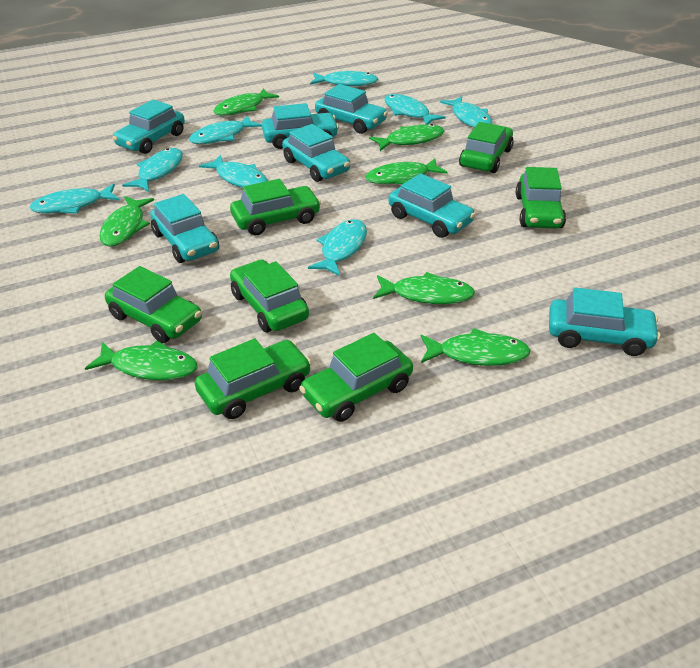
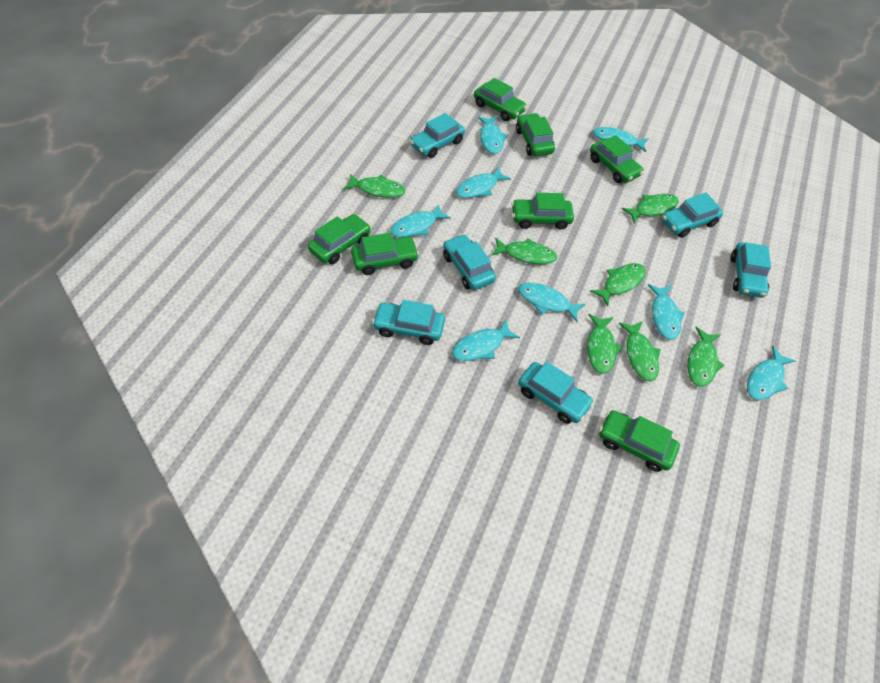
turquoise car: 7 -> 6

